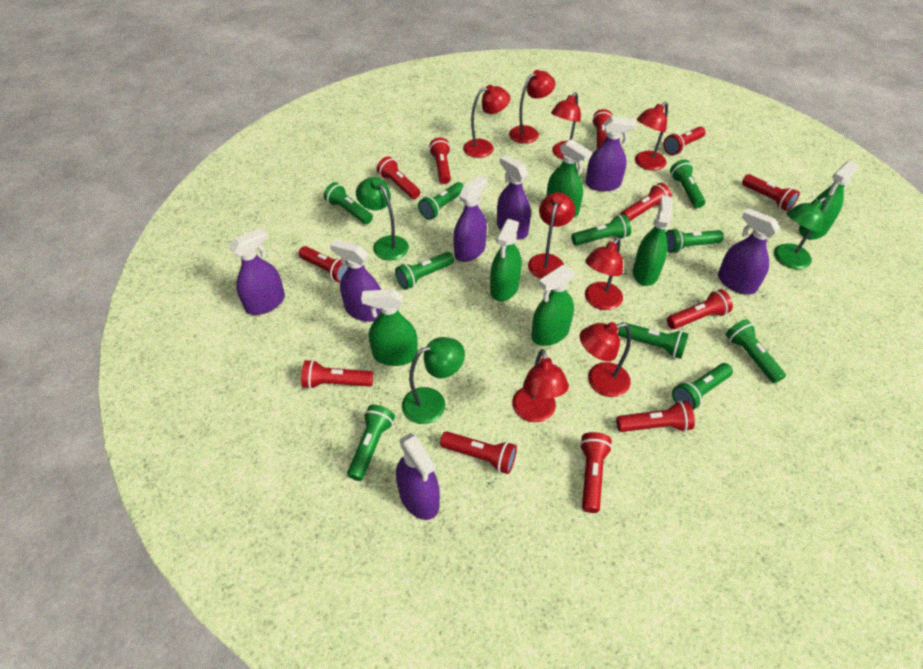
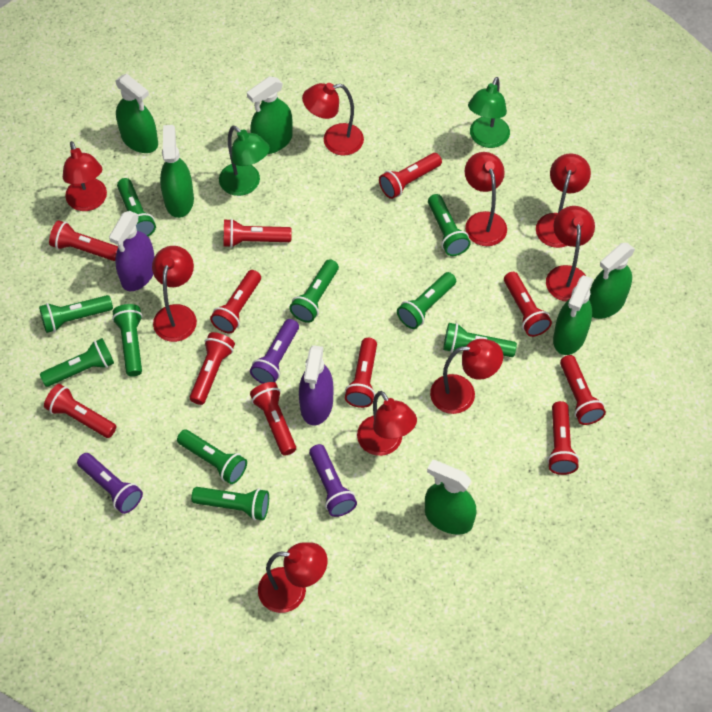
green lamp: 3 -> 2
purple flashlight: 0 -> 3
purple spray bottle: 7 -> 2
red flashlight: 12 -> 11
red lamp: 8 -> 9

